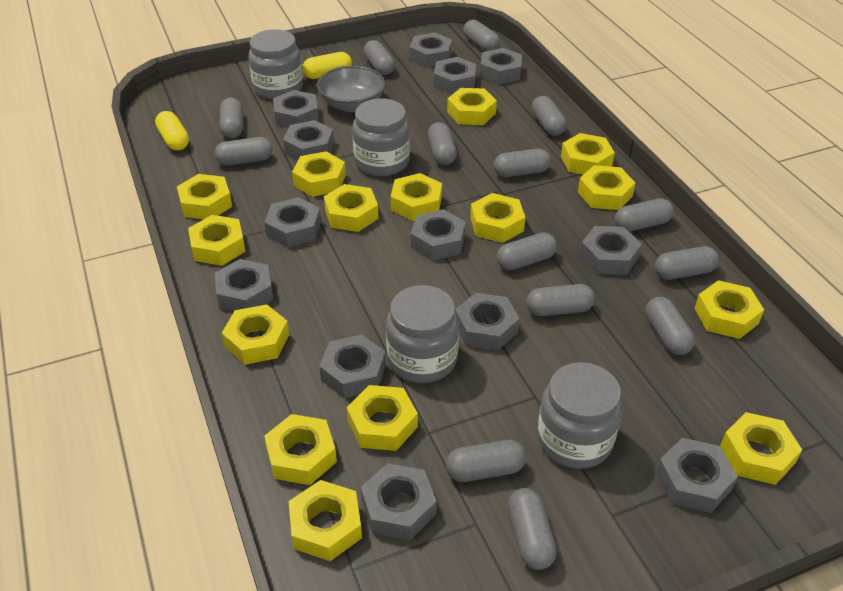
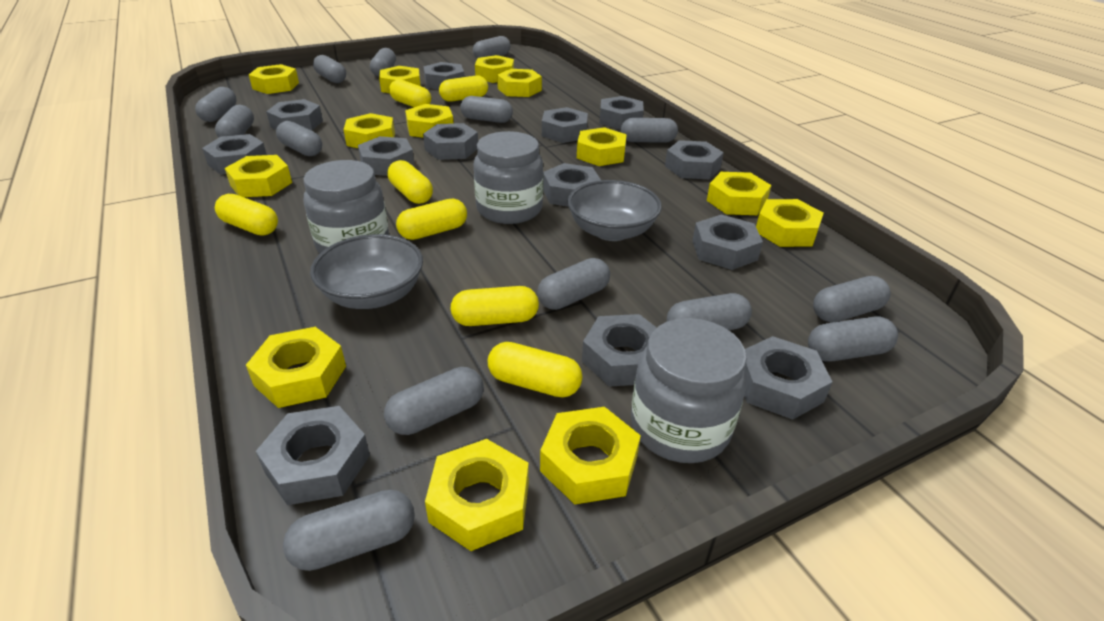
grey bowl: 1 -> 2
grey jar: 4 -> 3
yellow capsule: 2 -> 7
yellow nut: 15 -> 13

